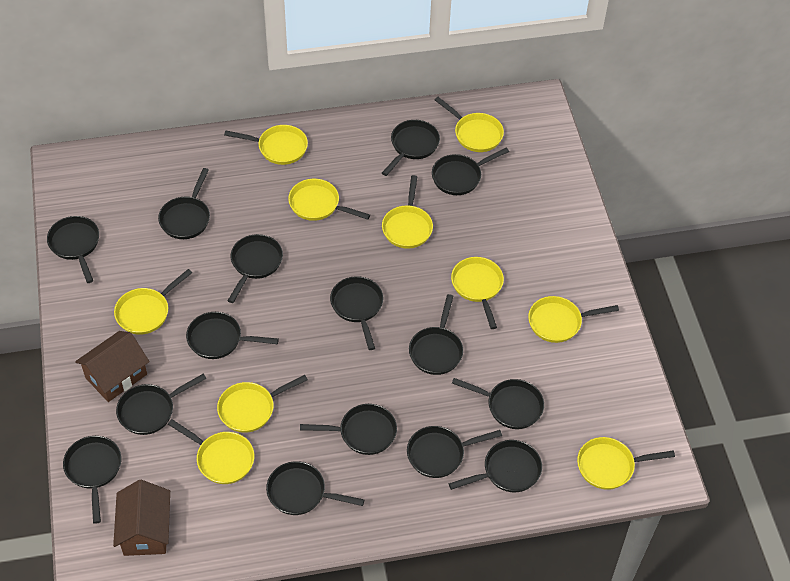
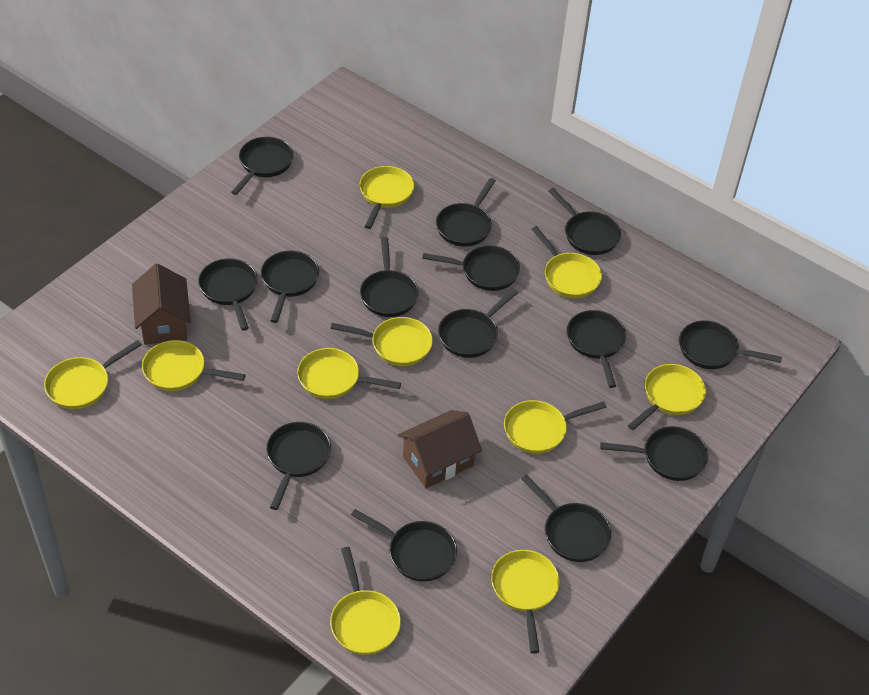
black pan: 15 -> 14

